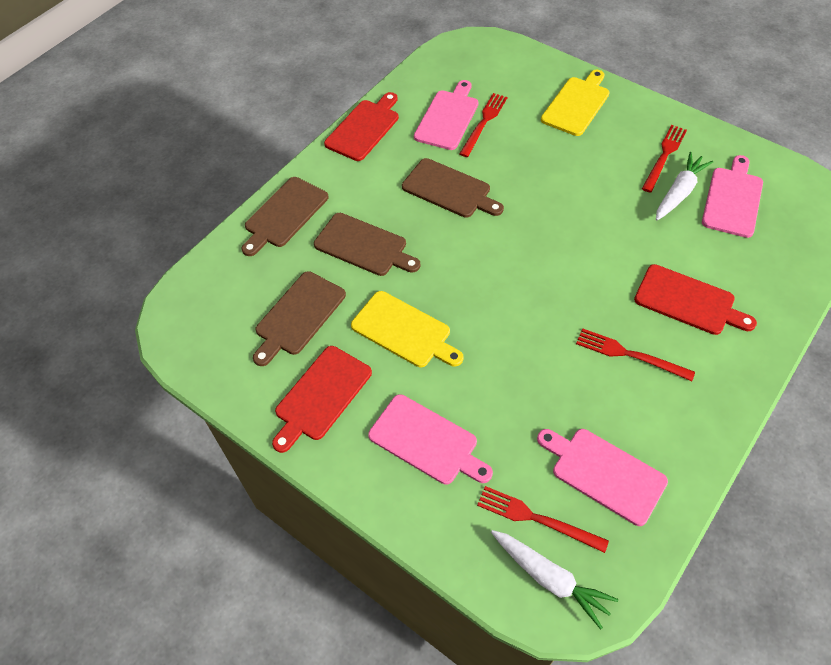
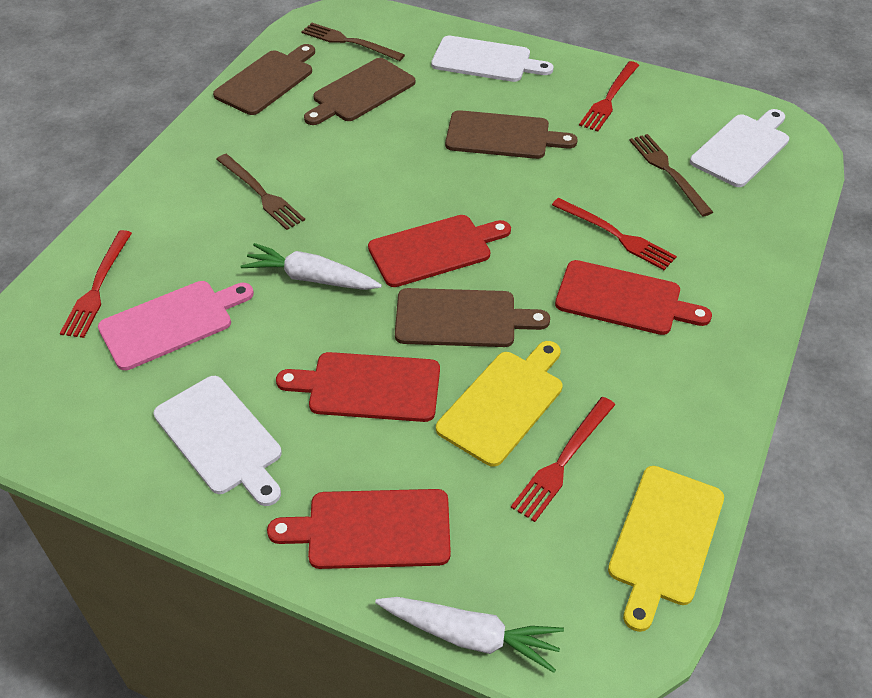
brown fork: 0 -> 3
pink cutting board: 4 -> 1
red cutting board: 3 -> 4
white cutting board: 0 -> 3

